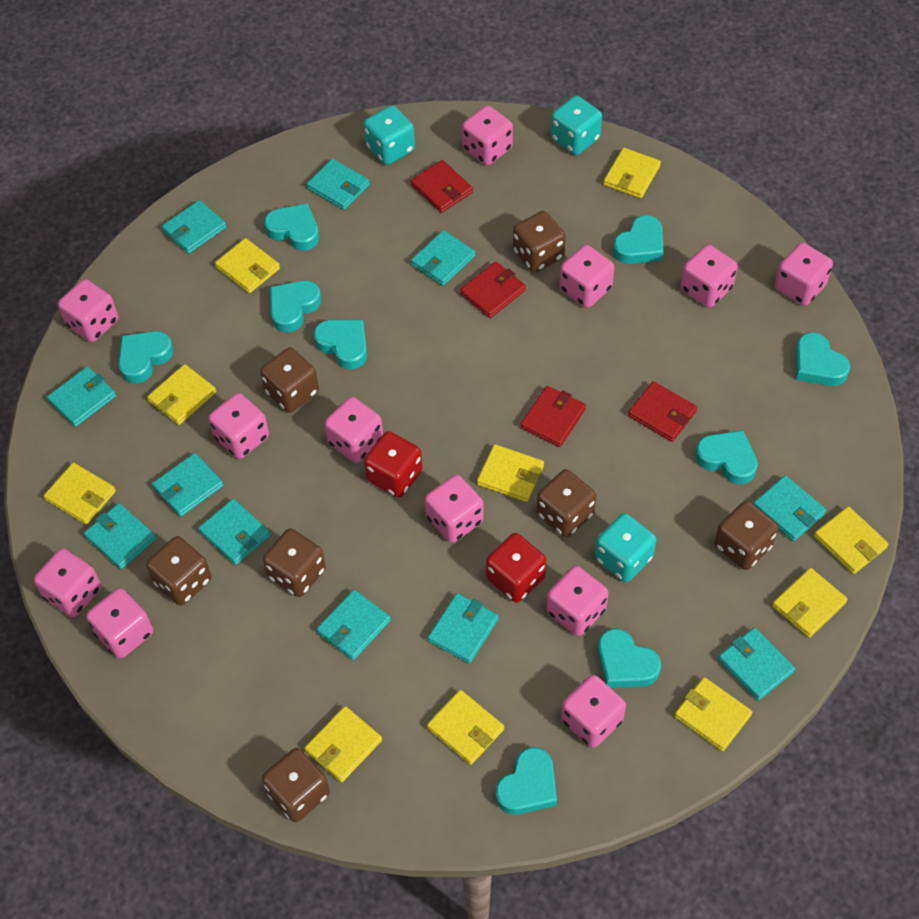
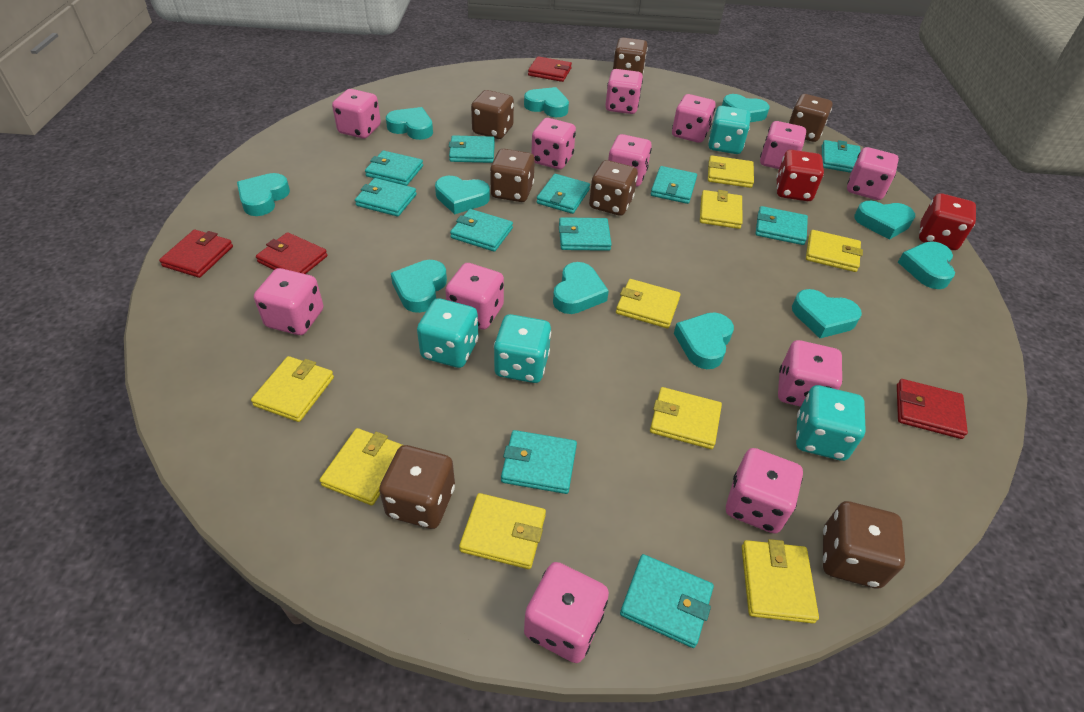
turquoise dice: 3 -> 4
turquoise heart: 9 -> 11
yellow wallet: 10 -> 9

